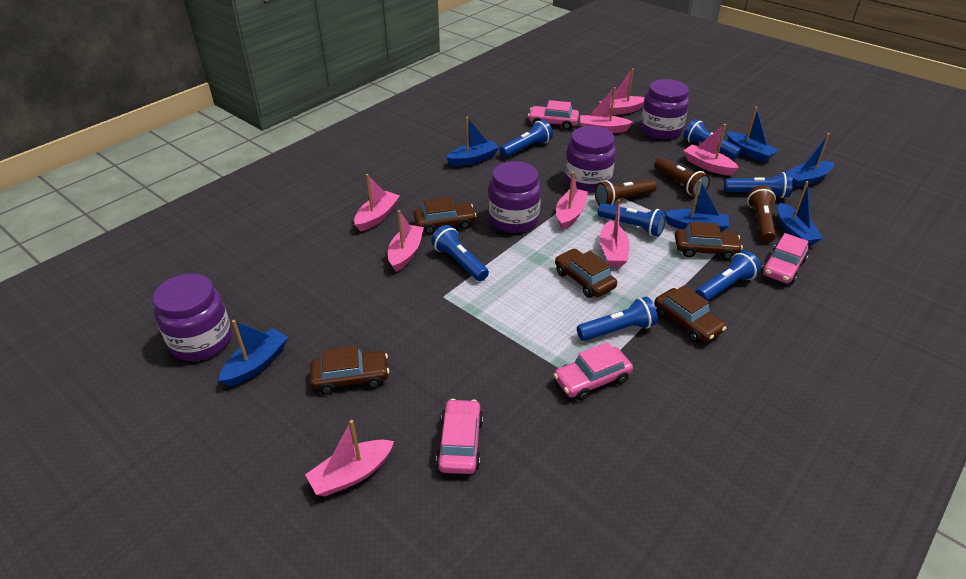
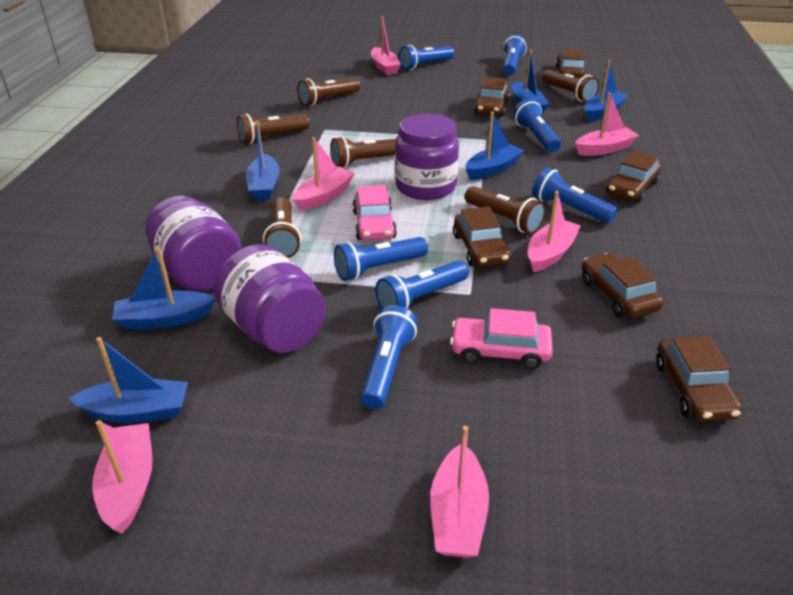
brown car: 5 -> 6
brown flashlight: 3 -> 6
pink boat: 8 -> 6
pink car: 4 -> 2
purple jar: 4 -> 3

